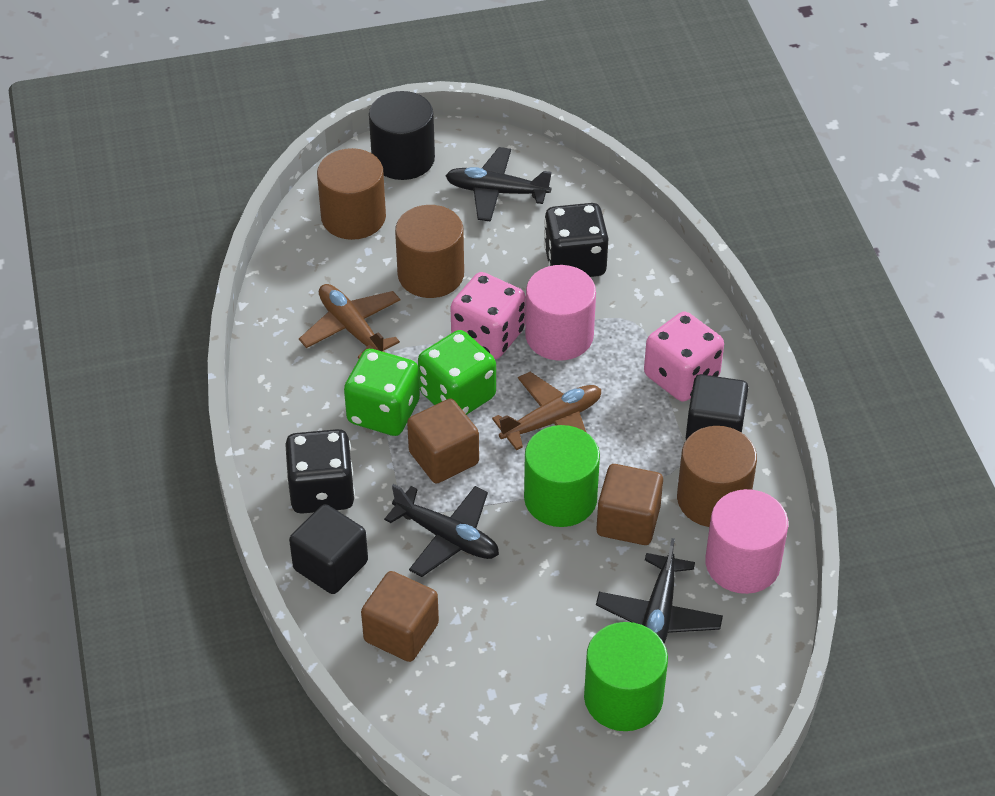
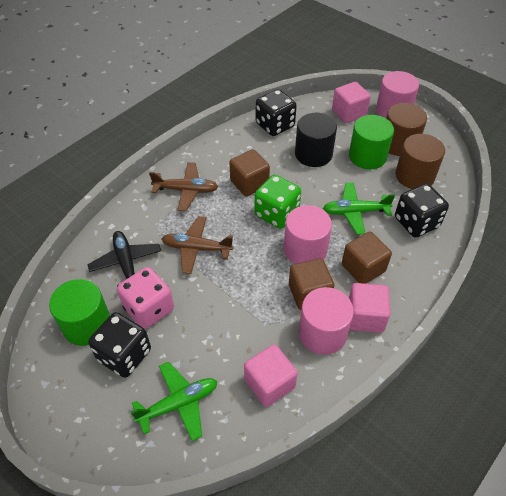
black cube: 2 -> 0
black dice: 2 -> 3
black plane: 3 -> 1
brown cylinder: 3 -> 2
green dice: 2 -> 1
green plane: 0 -> 2
pink cube: 0 -> 3
pink cylinder: 2 -> 3
pink dice: 2 -> 1

